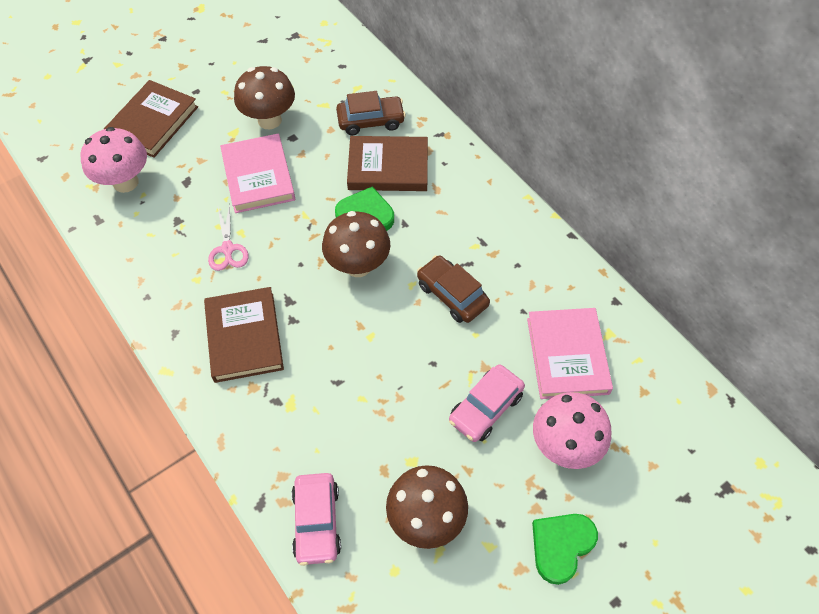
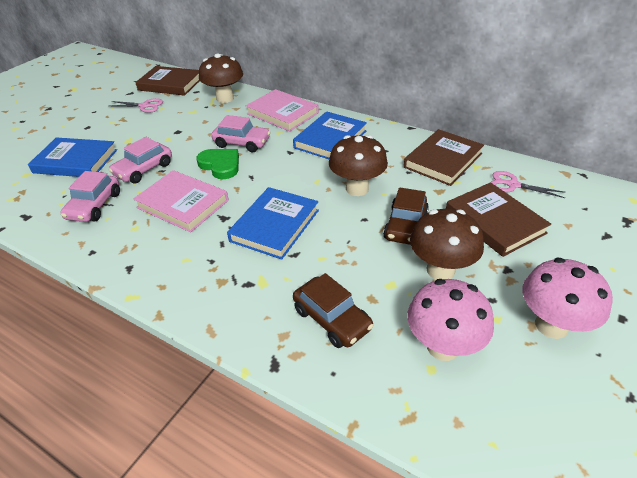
blue book: 0 -> 3
green heart: 2 -> 1
pink car: 2 -> 3
pink scissors: 1 -> 2

